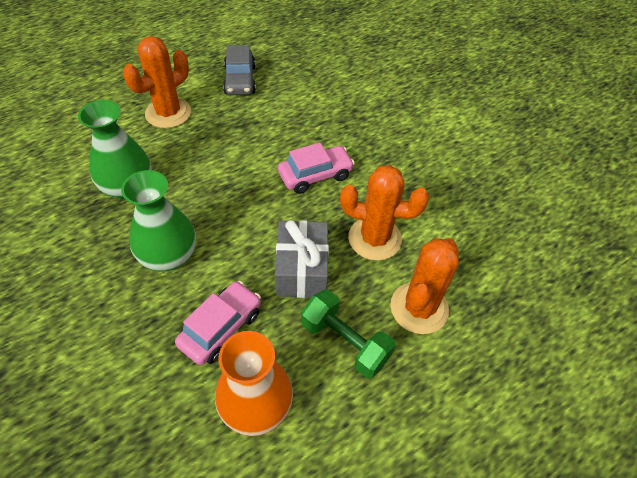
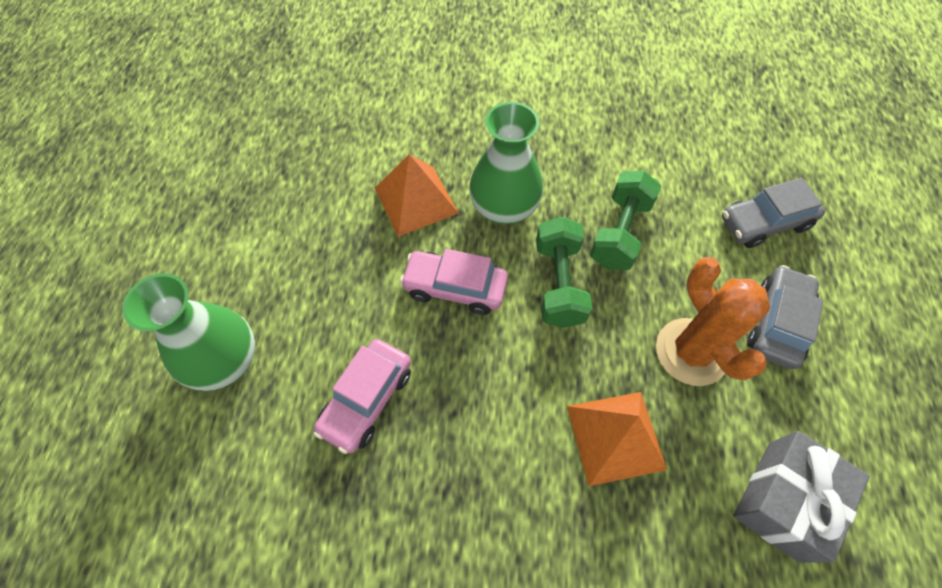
green dumbbell: 1 -> 2
grey car: 1 -> 2
orange cactus: 3 -> 1
orange pyramid: 0 -> 2
orange vase: 1 -> 0

